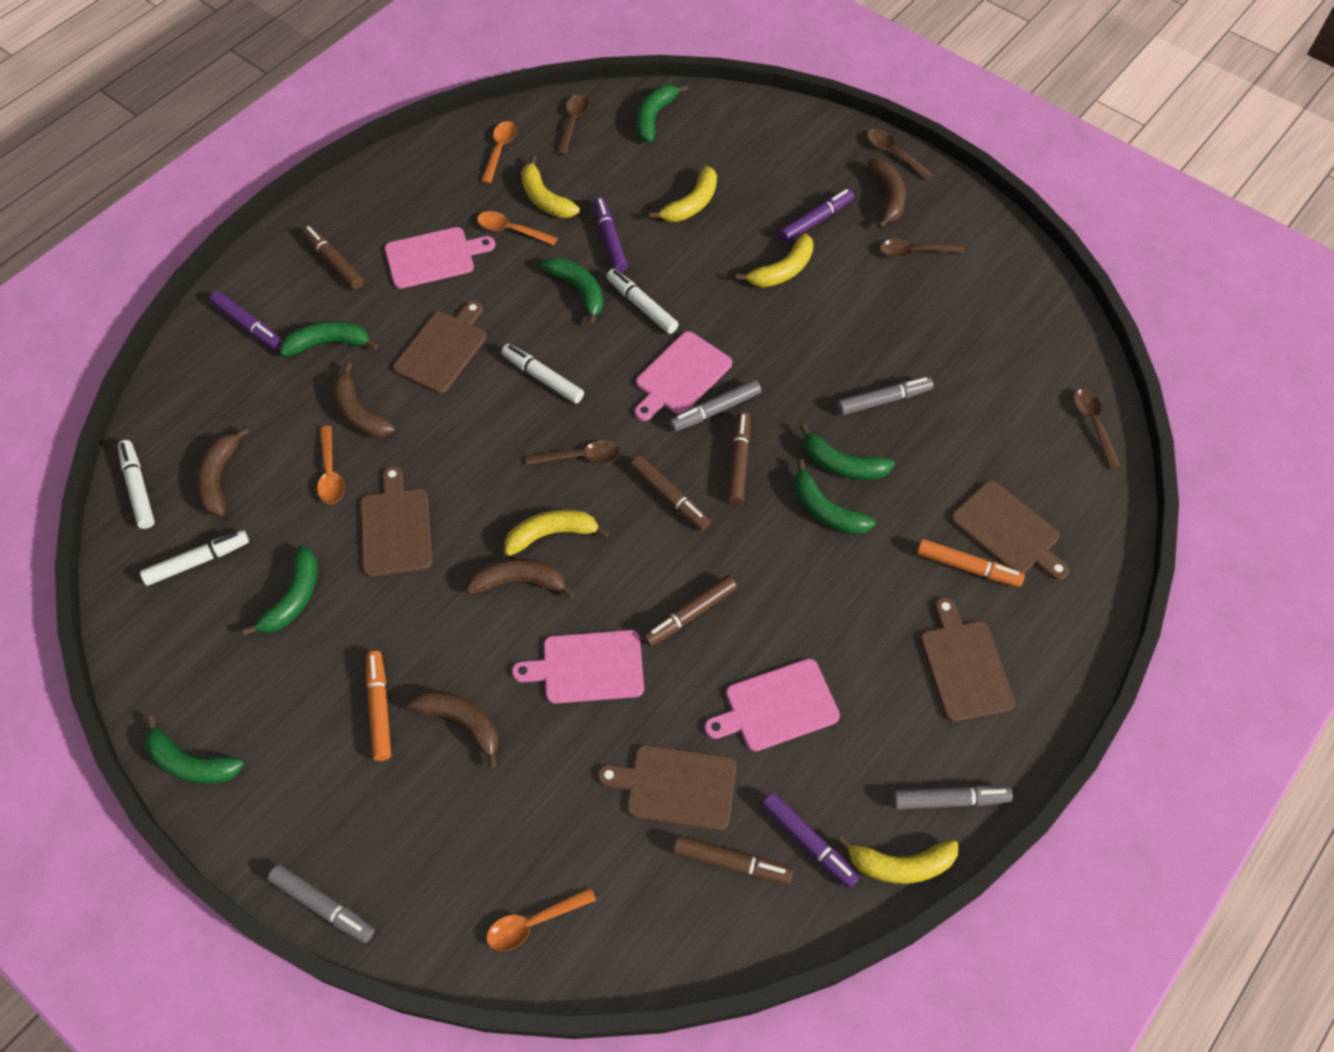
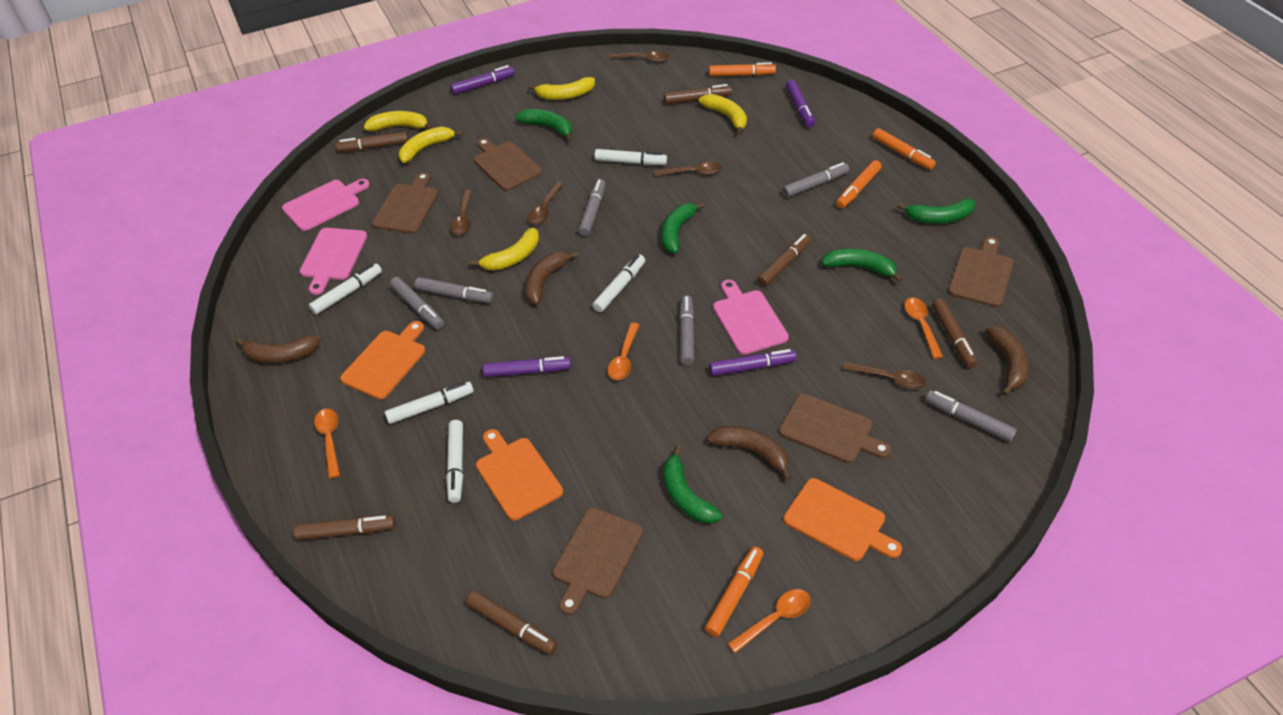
brown banana: 5 -> 4
brown marker: 5 -> 6
green banana: 7 -> 5
grey marker: 4 -> 6
orange cutting board: 0 -> 3
orange marker: 2 -> 4
pink cutting board: 4 -> 3
white marker: 4 -> 5

